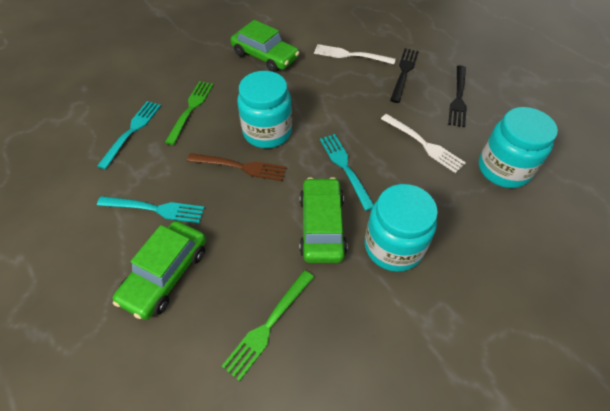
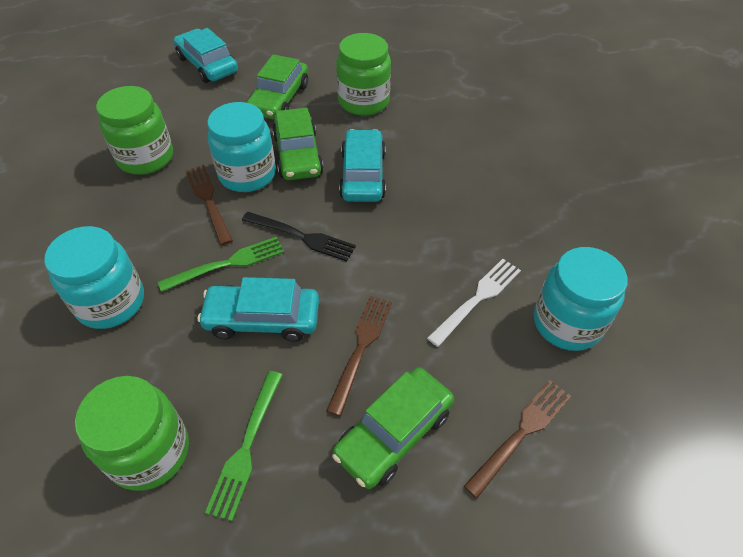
black fork: 2 -> 1
brown fork: 1 -> 3
green jar: 0 -> 3
turquoise car: 0 -> 3
turquoise fork: 3 -> 0
white fork: 2 -> 1

